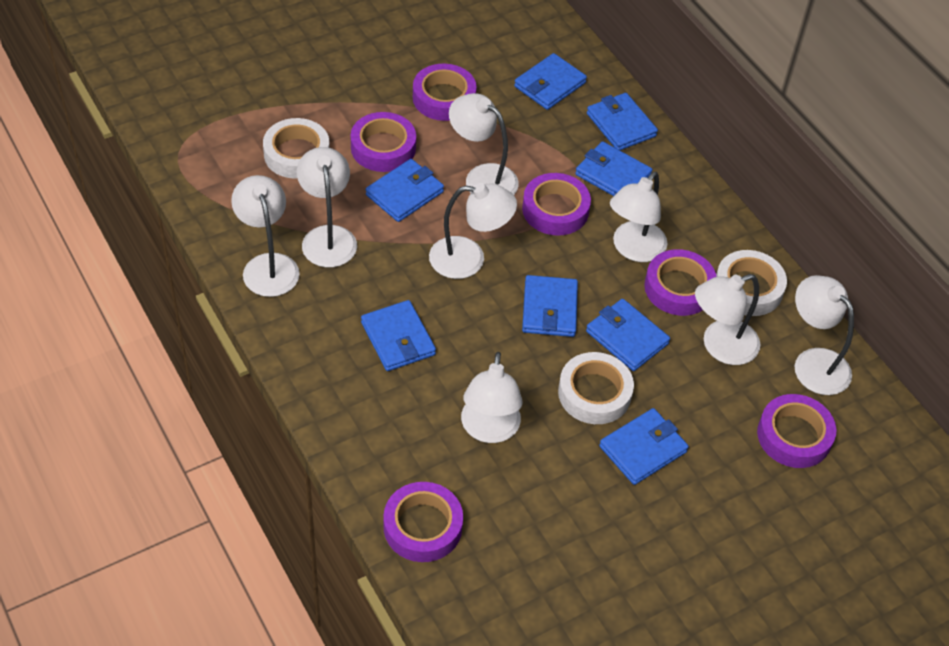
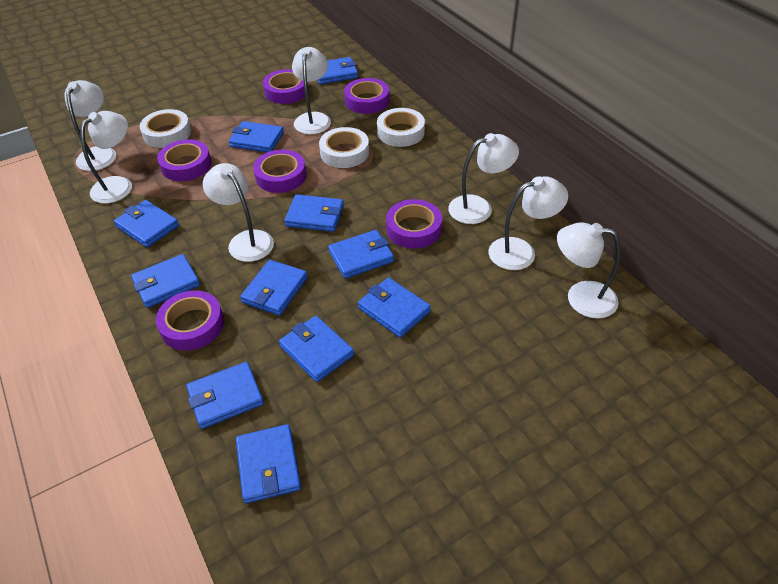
blue wallet: 8 -> 11
white lamp: 8 -> 7

